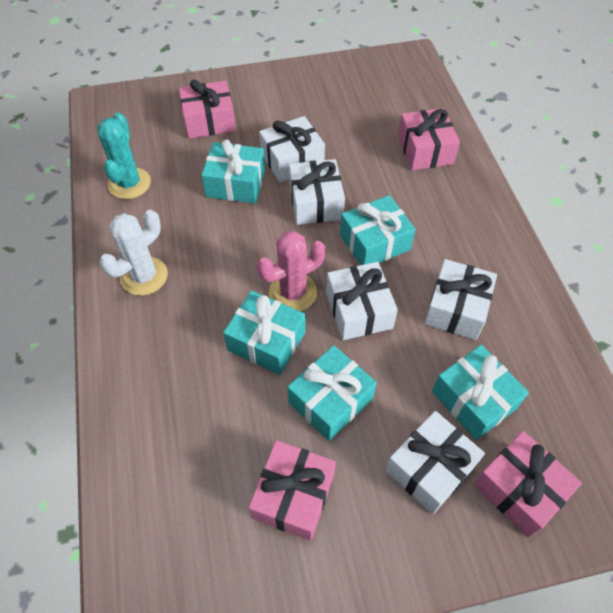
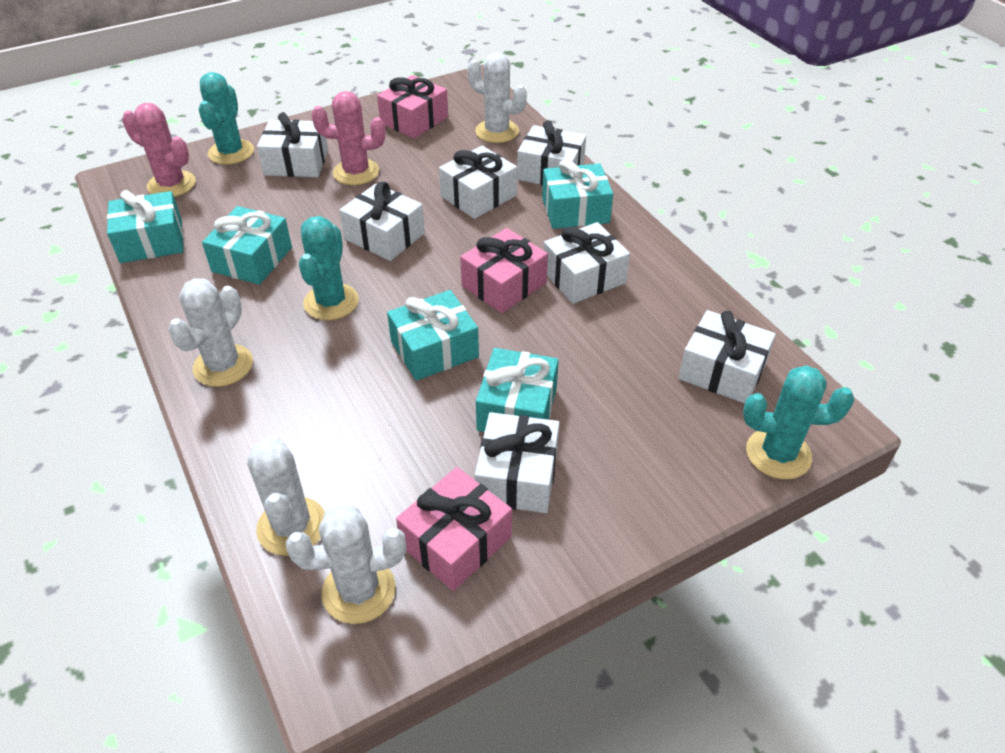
pink cactus: 1 -> 2
pink gift: 4 -> 3
turquoise cactus: 1 -> 3
white cactus: 1 -> 4
white gift: 5 -> 7

